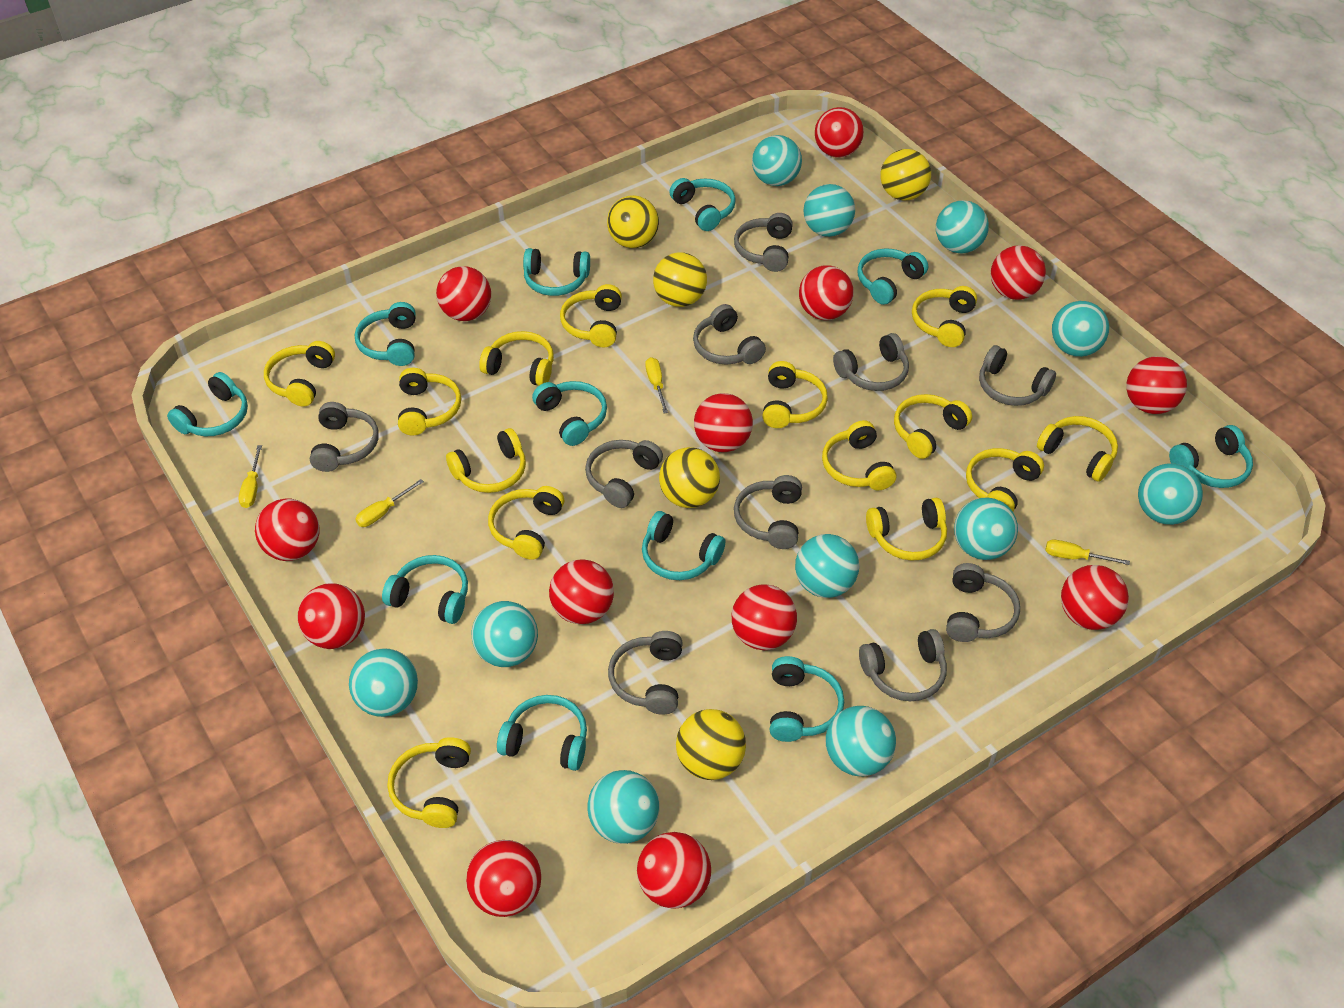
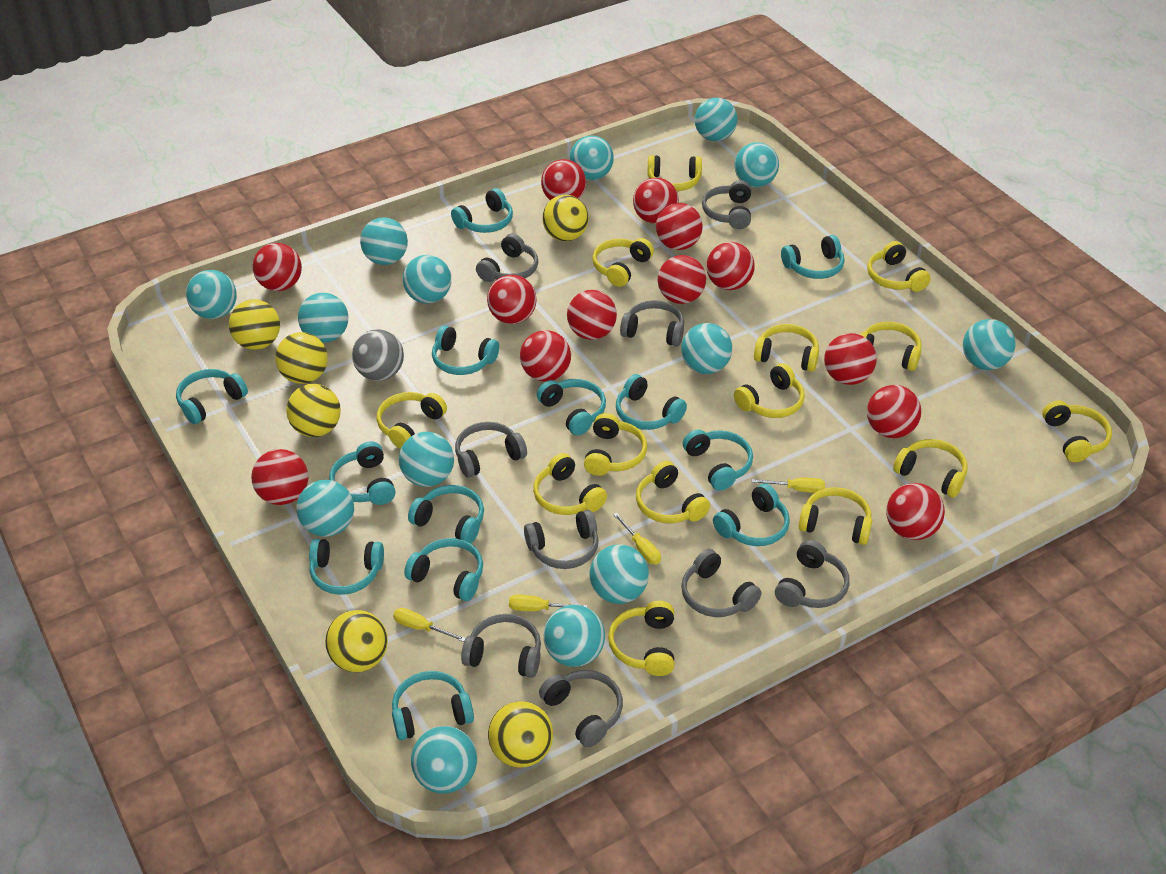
grey ball: 0 -> 1
grey headphones: 10 -> 9
turquoise ball: 11 -> 14
turquoise headphones: 11 -> 13
yellow ball: 5 -> 6

